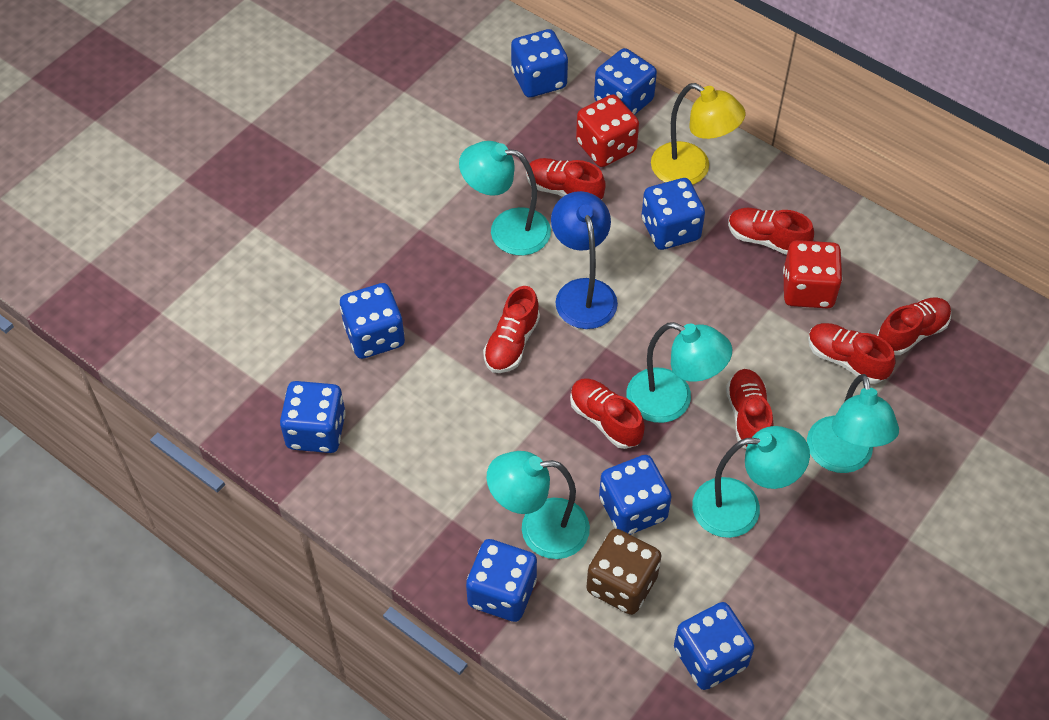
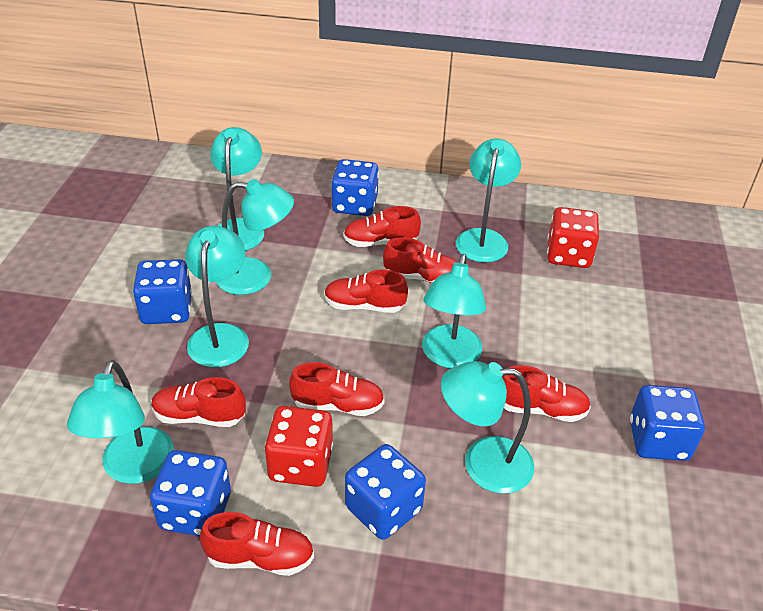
blue dice: 8 -> 5
blue lamp: 1 -> 0
brown dice: 1 -> 0
turquoise lamp: 5 -> 7
yellow lamp: 1 -> 0

